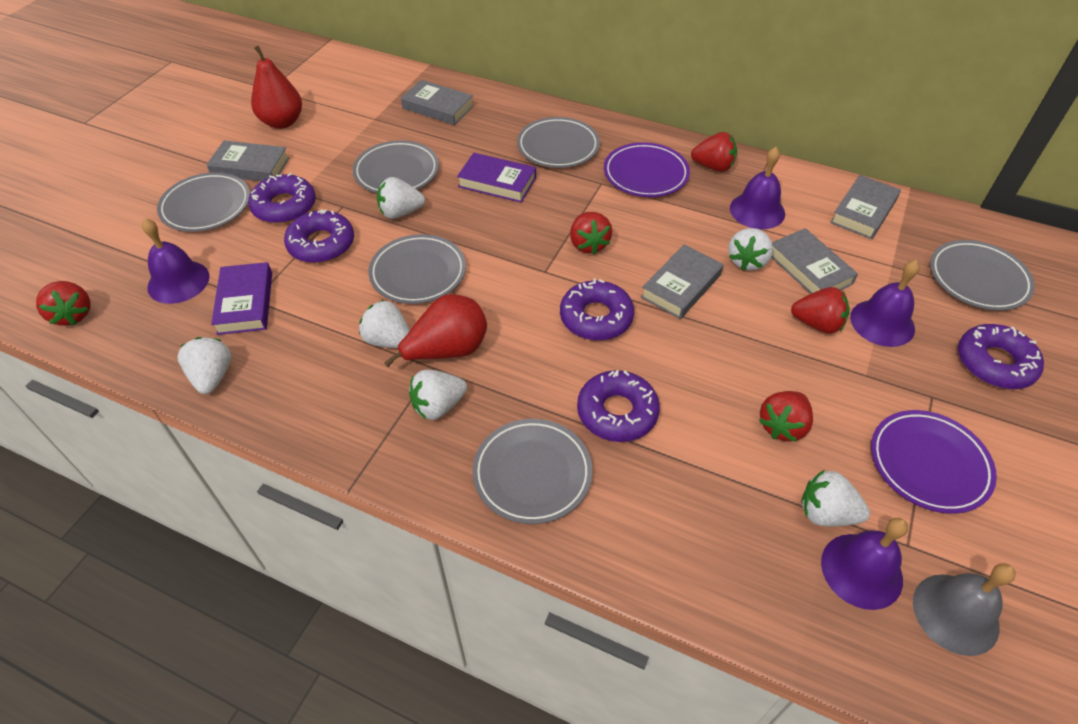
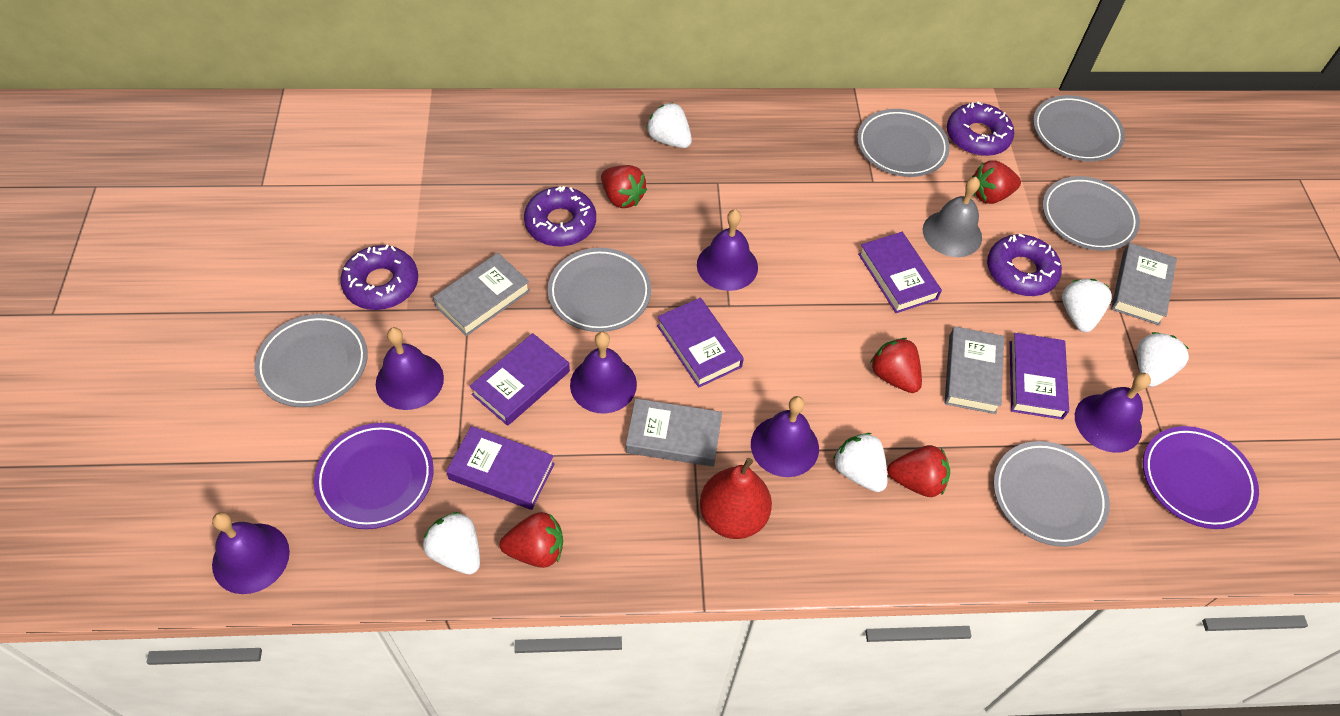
grey book: 5 -> 4
purple bell: 4 -> 6
purple book: 2 -> 5
purple donut: 5 -> 4
red pear: 2 -> 1
white strawberry: 6 -> 5

